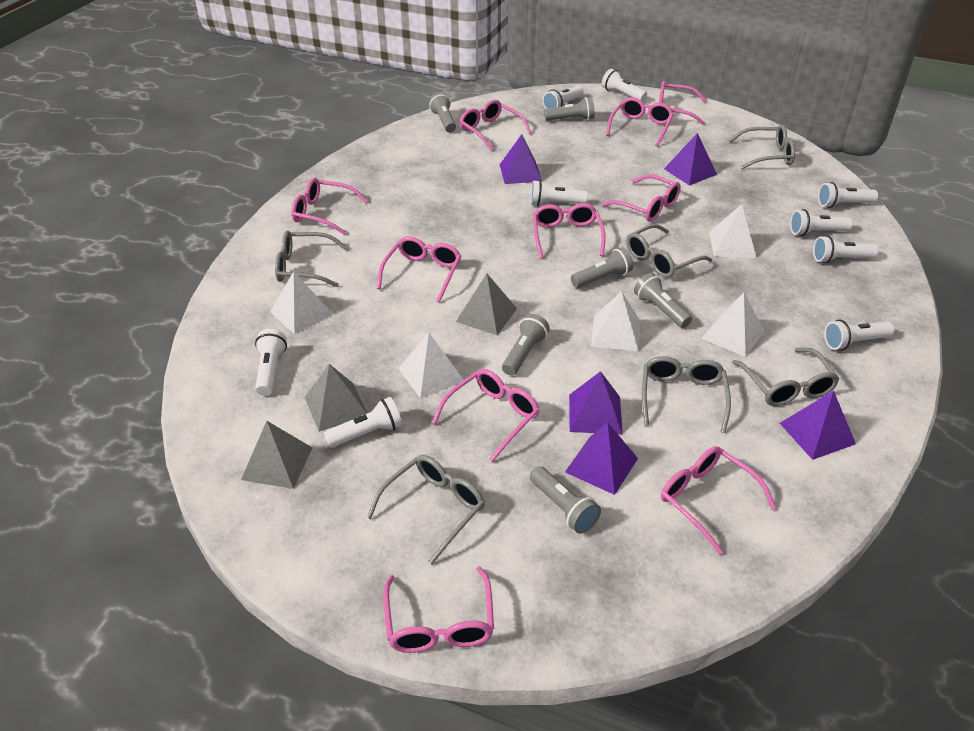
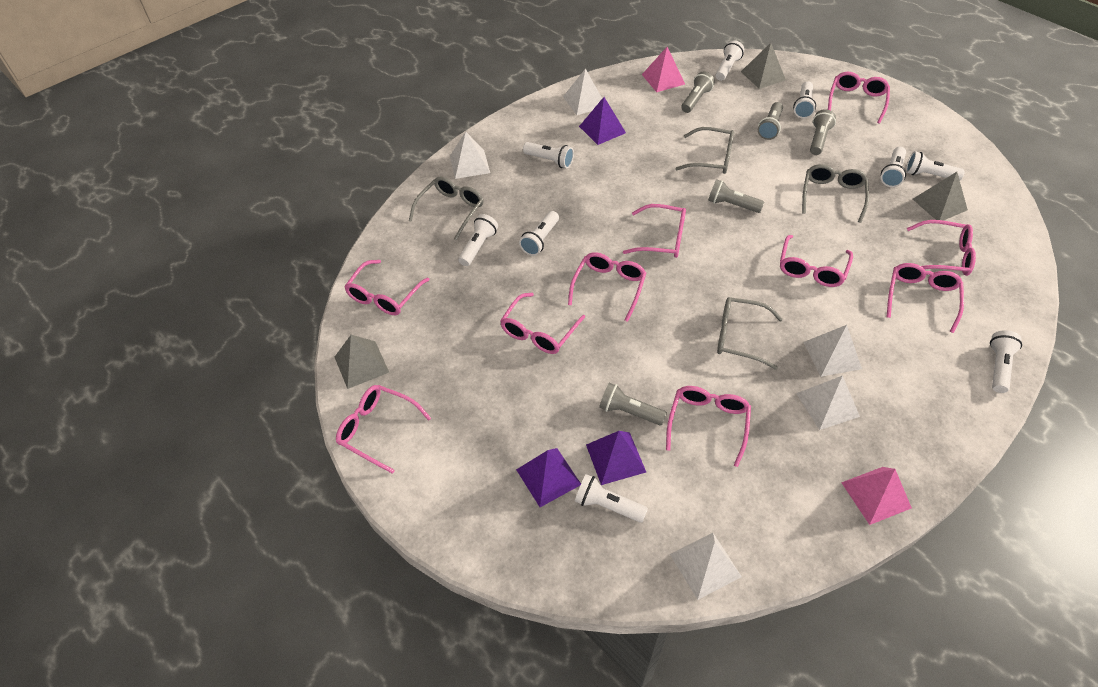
grey flashlight: 6 -> 5
grey glasses: 6 -> 4
pink pyramid: 0 -> 2
purple pyramid: 5 -> 3

